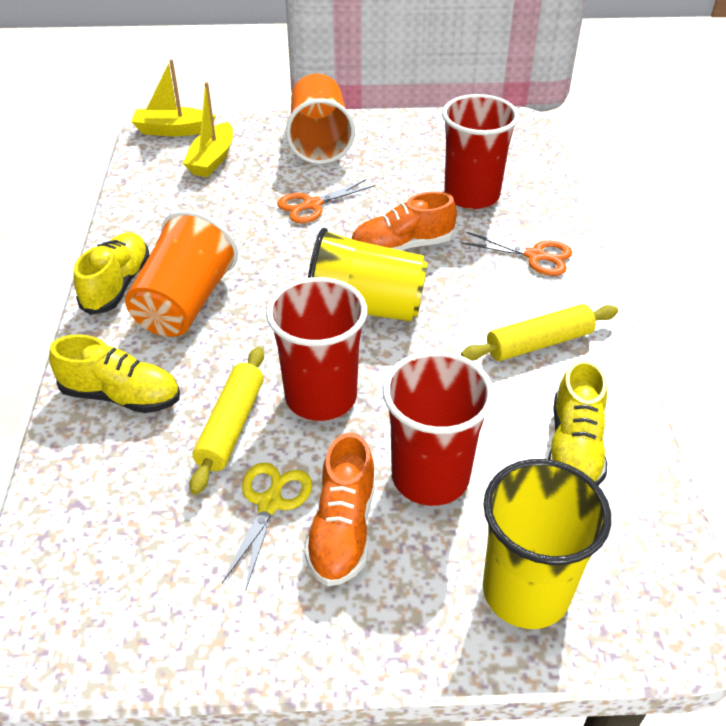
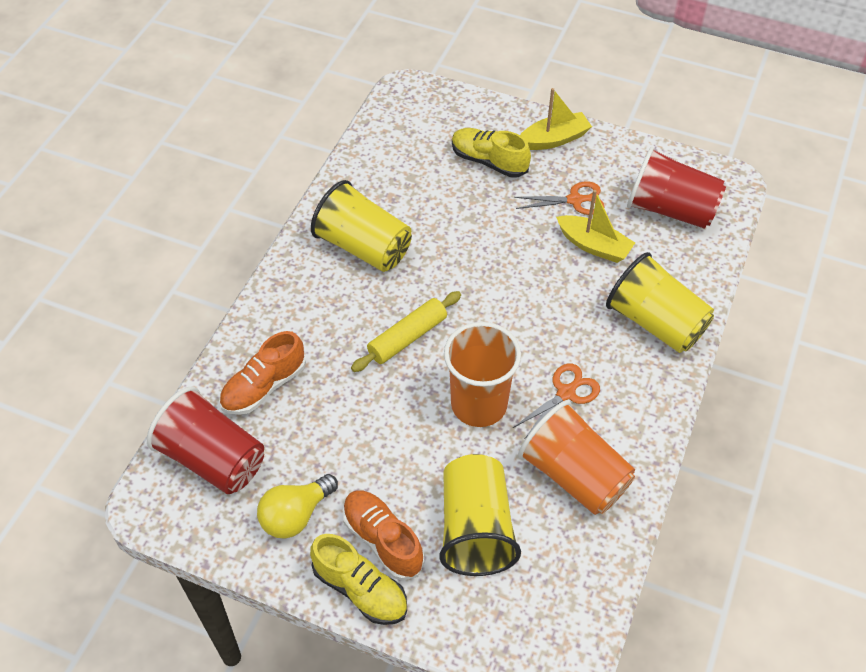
red cup: 3 -> 2
yellow cup: 2 -> 3
yellow light bulb: 0 -> 1
yellow rolling pin: 2 -> 1
yellow scissors: 1 -> 0
yellow shoe: 3 -> 2

